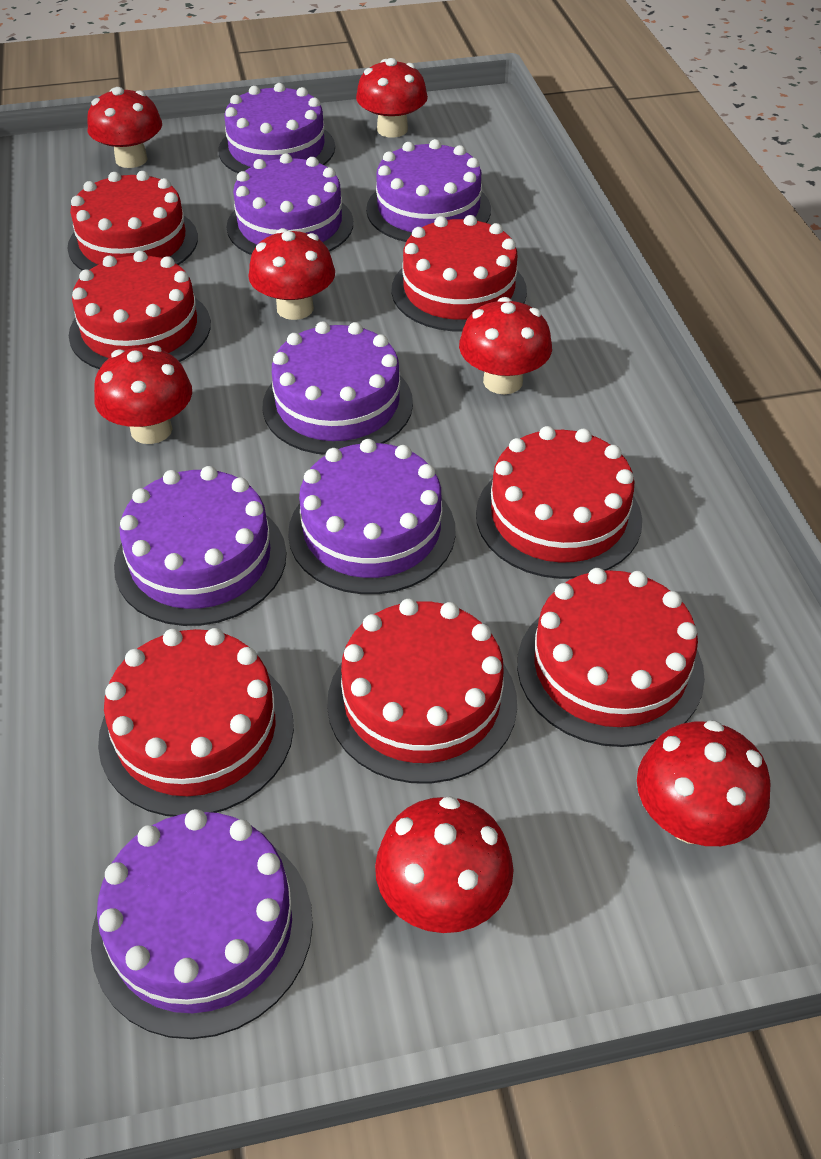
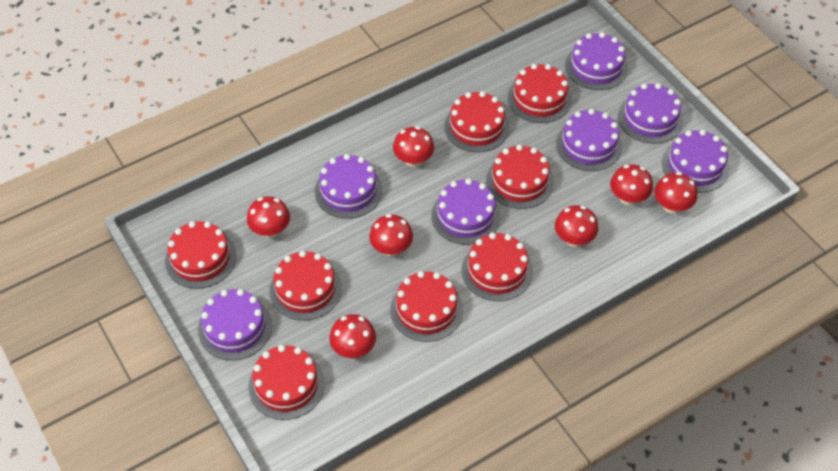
red cake: 7 -> 8

